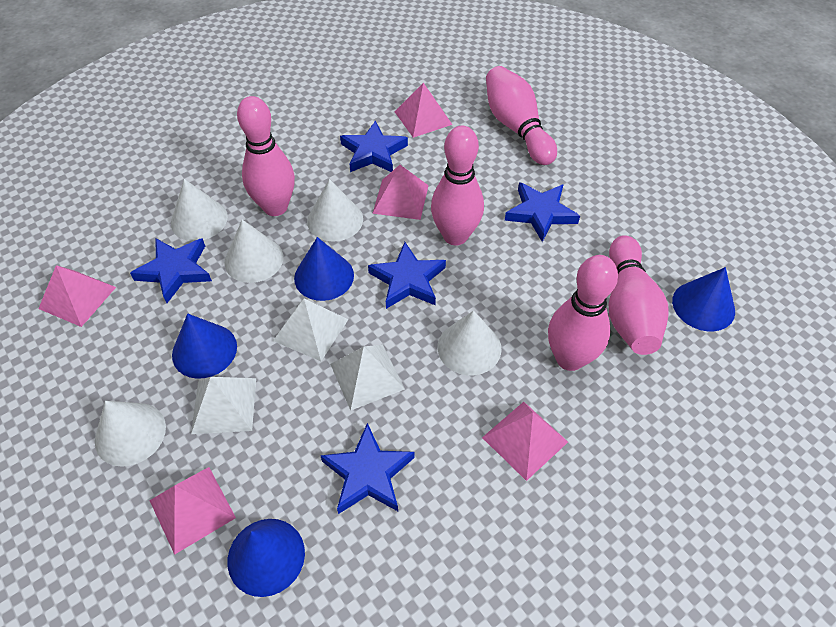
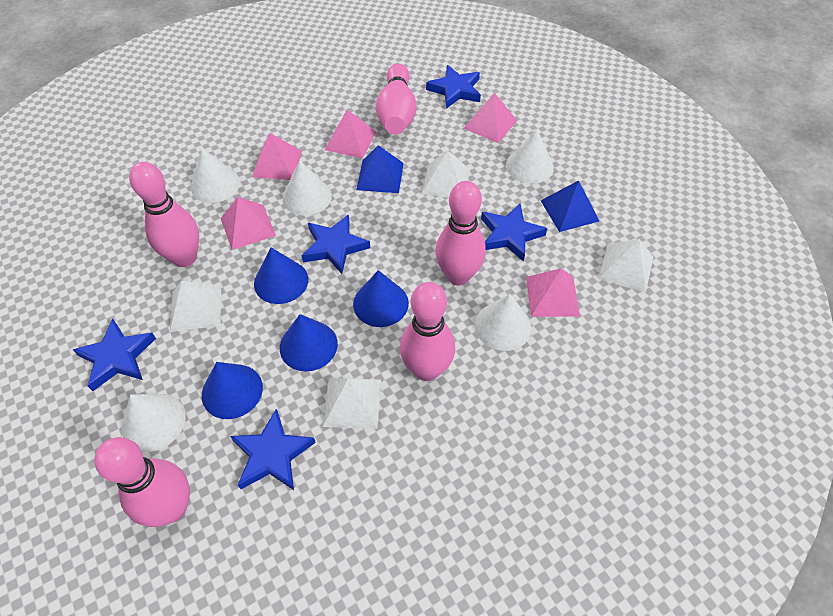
blue pyramid: 0 -> 2
white pyramid: 3 -> 4

